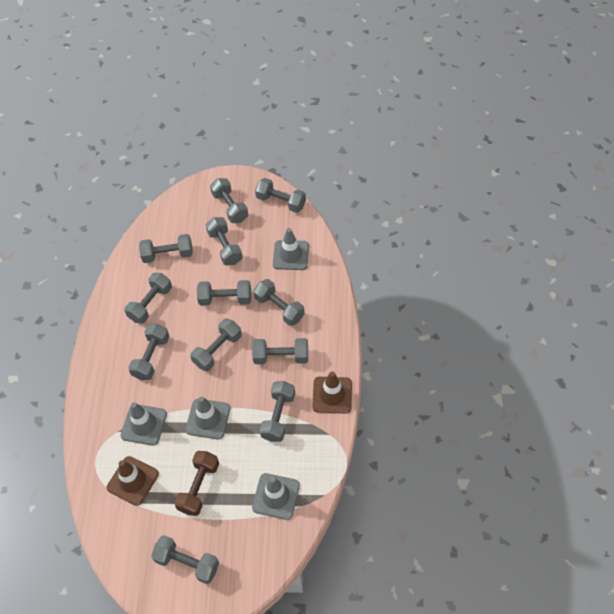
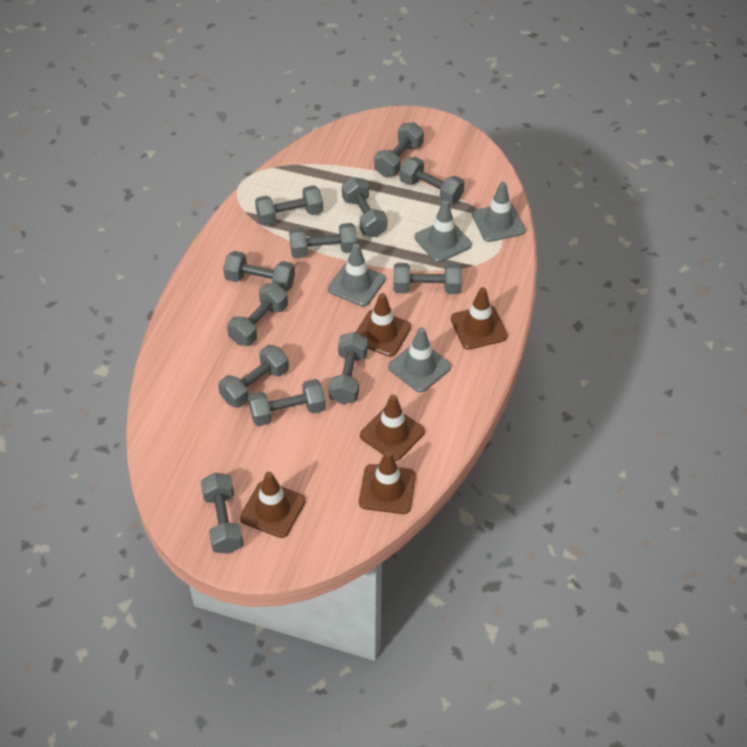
brown dumbbell: 1 -> 0
brown traffic cone: 2 -> 5

